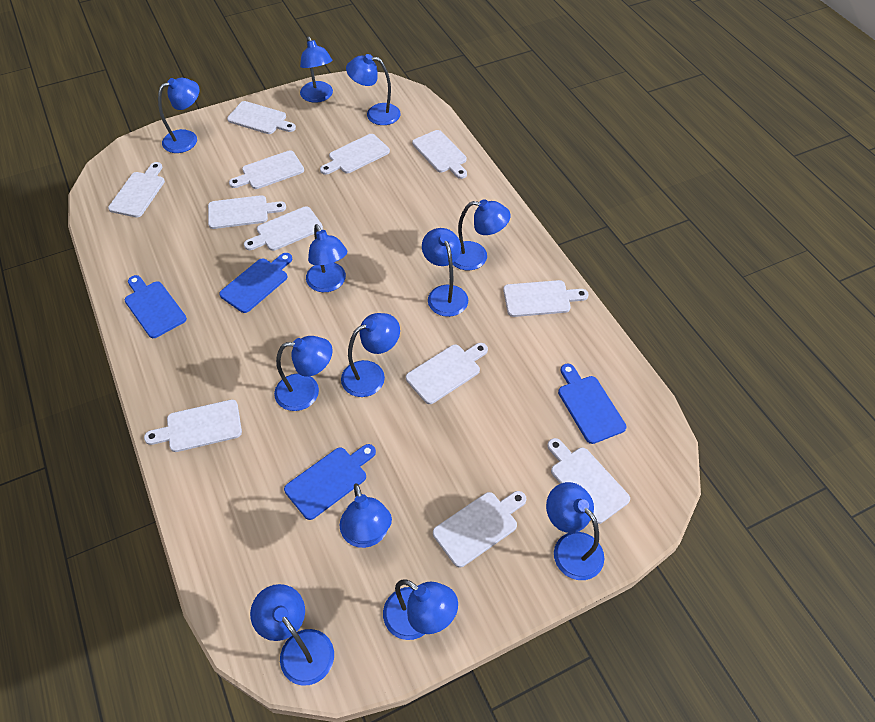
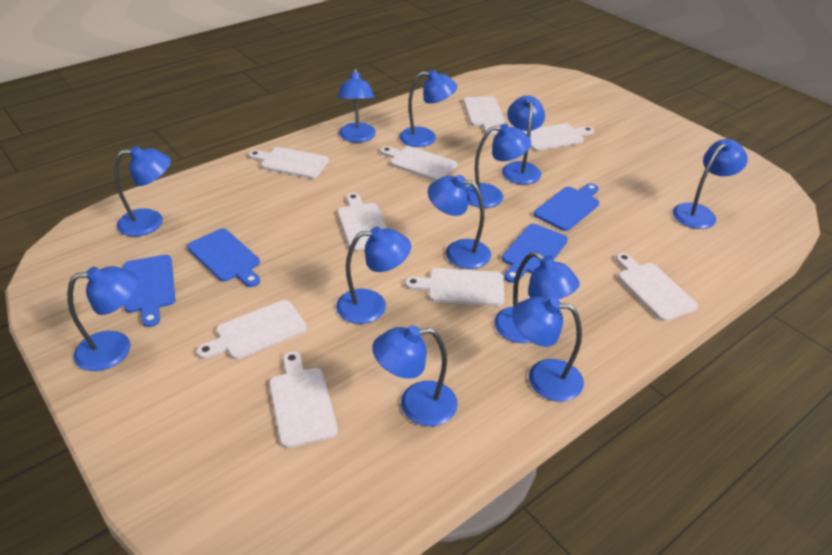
white cutting board: 12 -> 9

